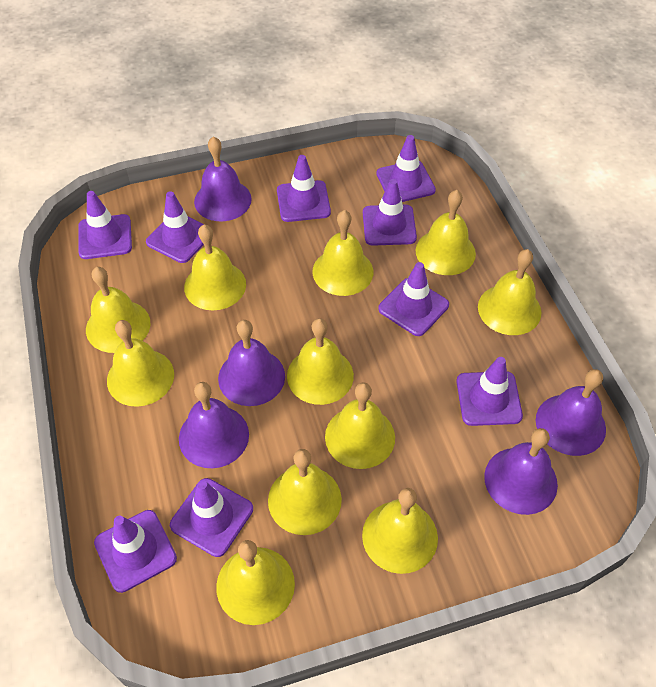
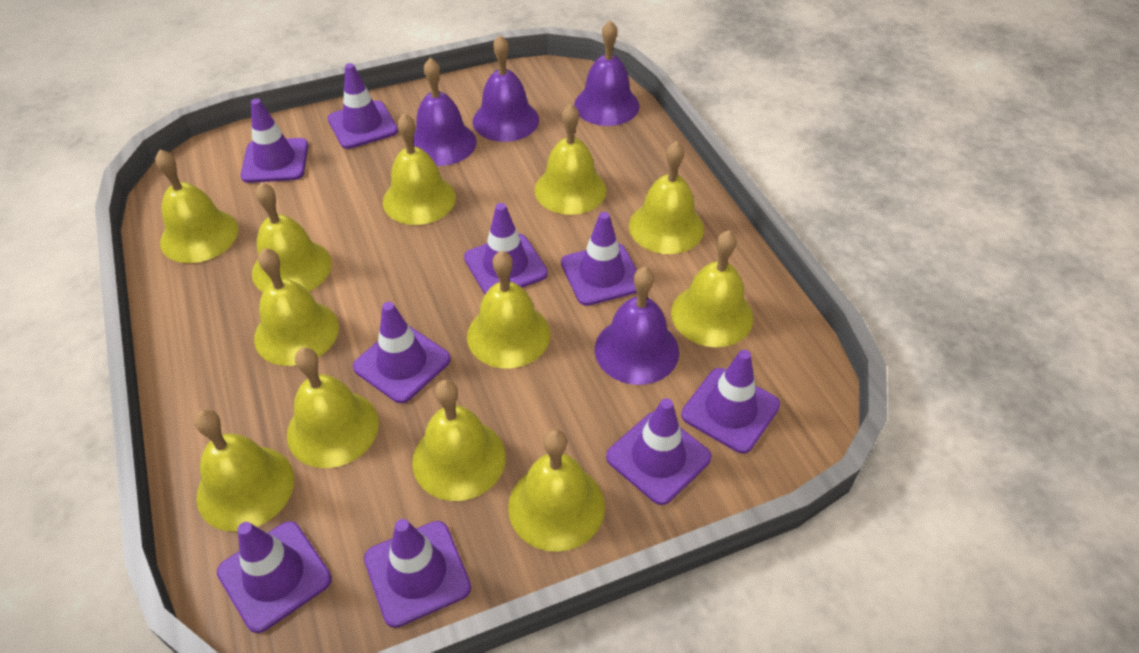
purple bell: 5 -> 4
yellow bell: 11 -> 12

